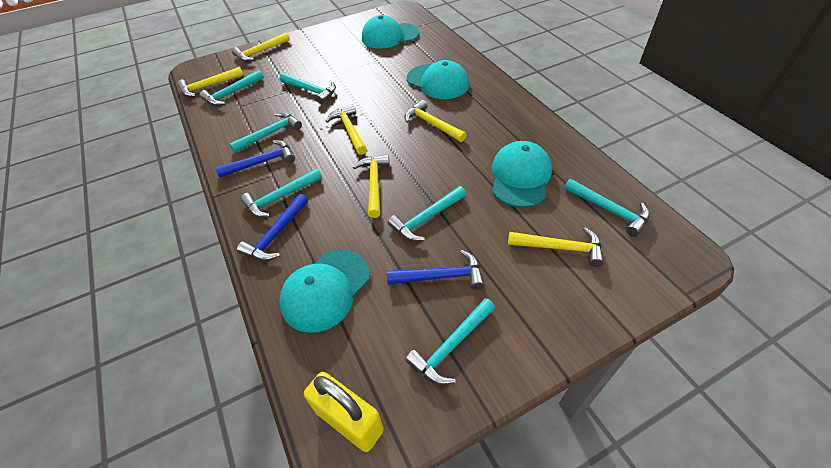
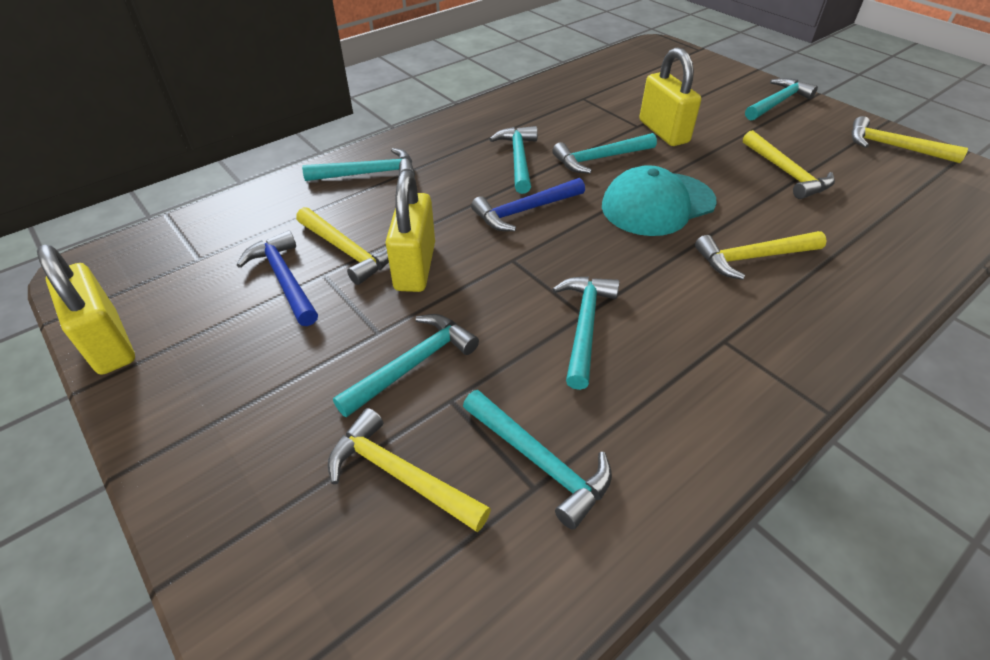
blue hammer: 3 -> 2
turquoise cap: 4 -> 1
yellow hammer: 6 -> 5
yellow padlock: 1 -> 3

